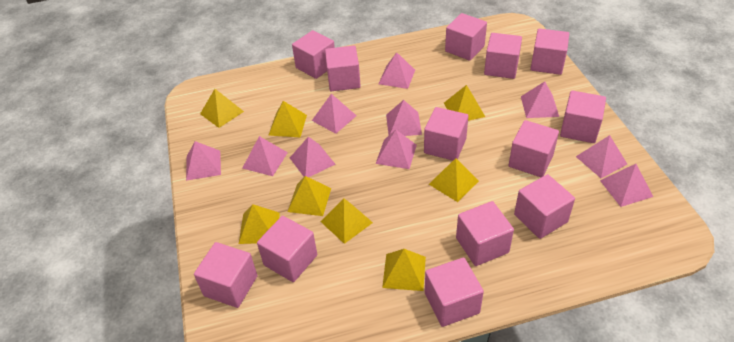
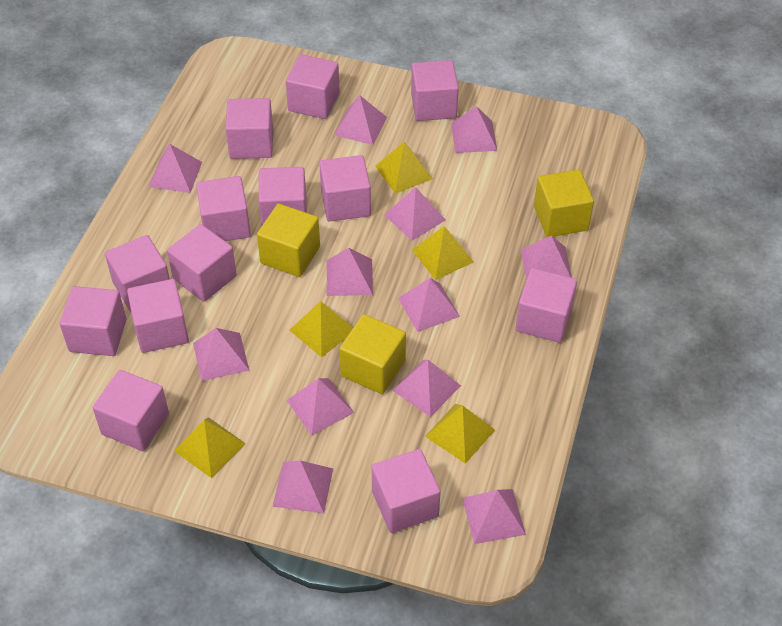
pink pyramid: 10 -> 12
yellow cube: 0 -> 3
yellow pyramid: 8 -> 5

